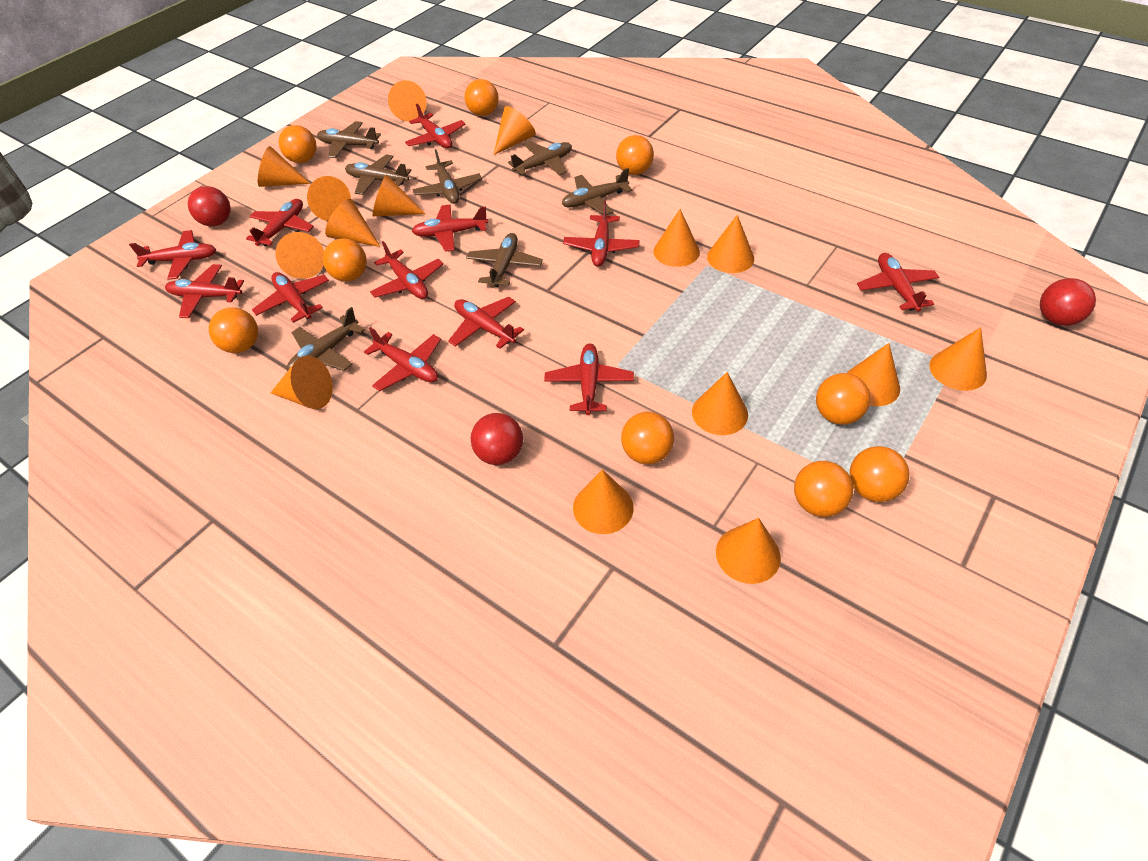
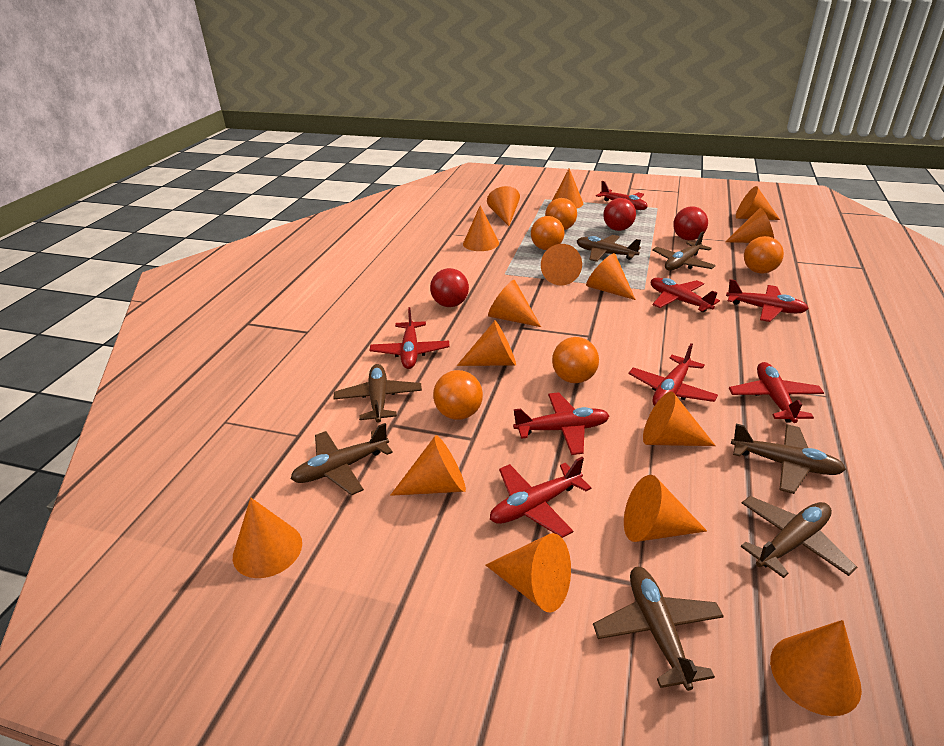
orange ball: 9 -> 5
red plane: 12 -> 8

